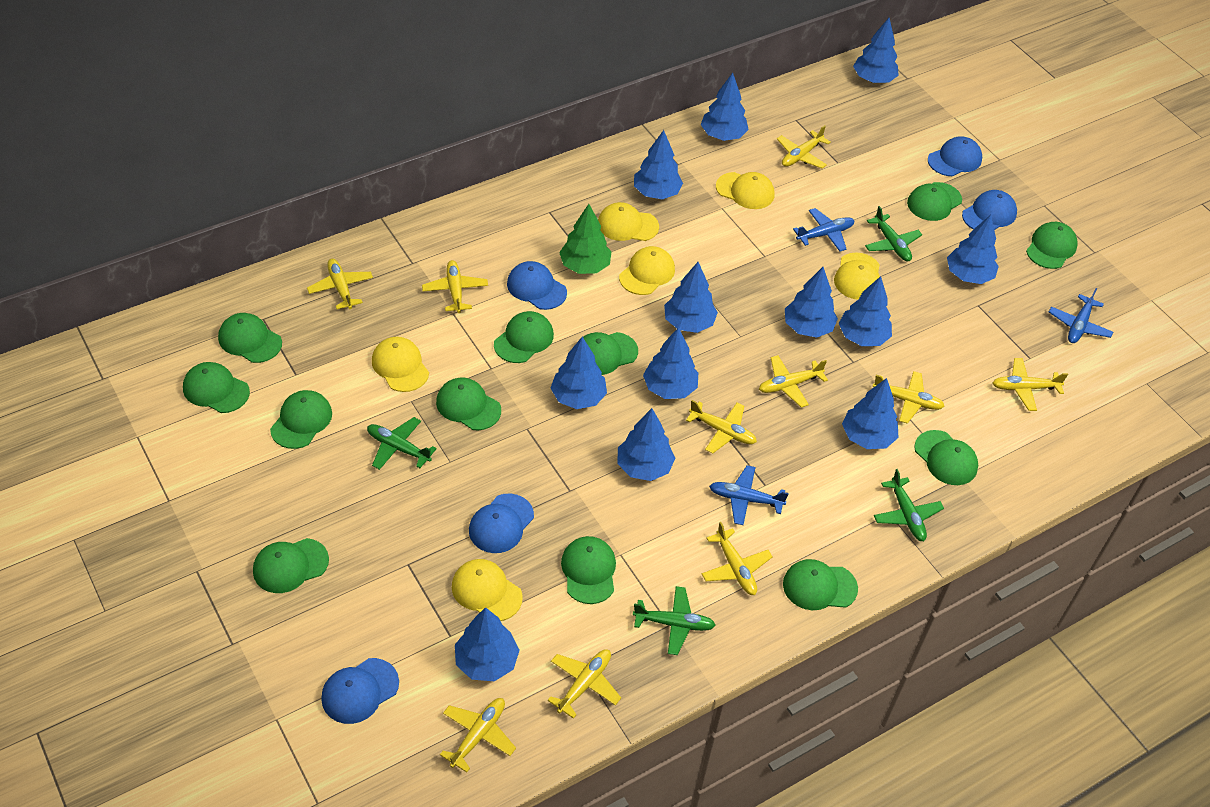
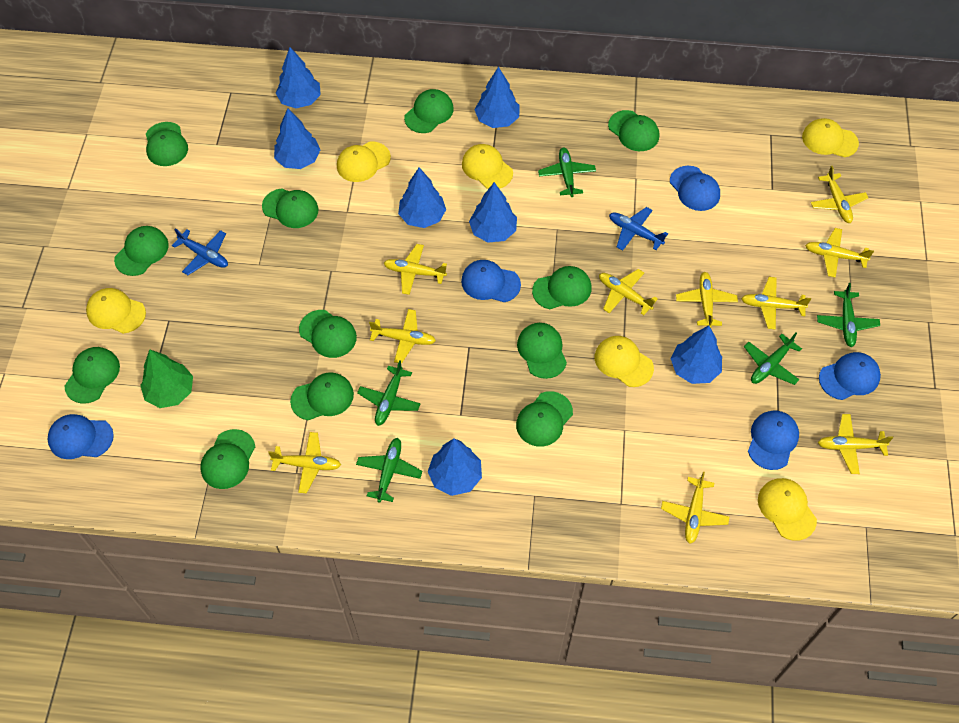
blue plane: 3 -> 2
blue tree: 12 -> 7
green plane: 4 -> 5

